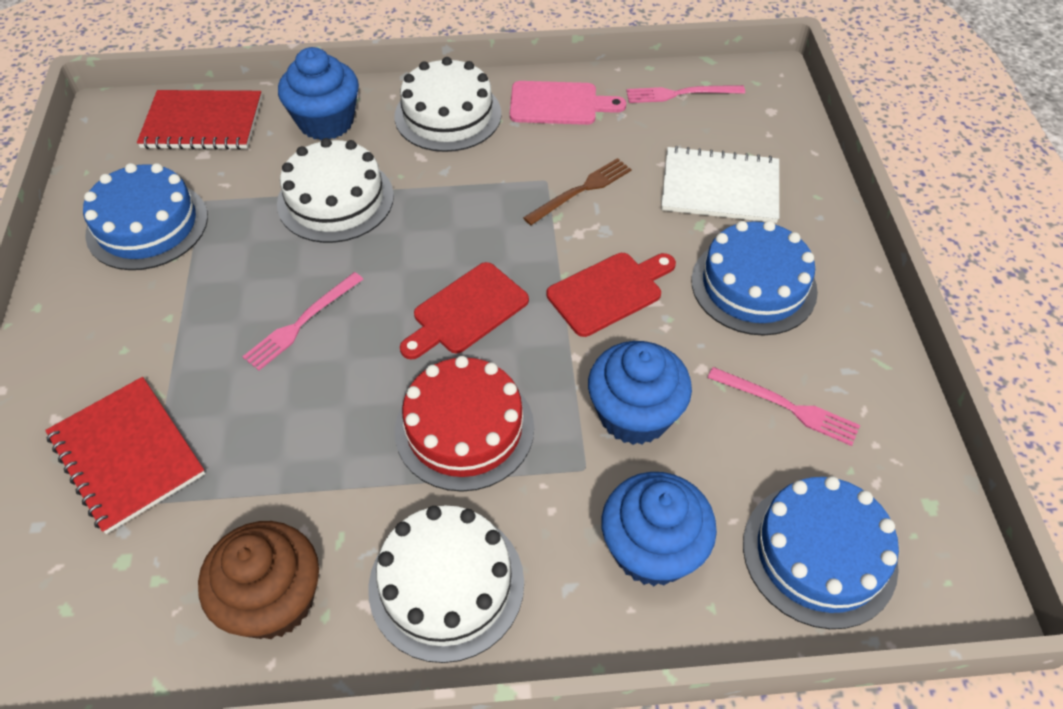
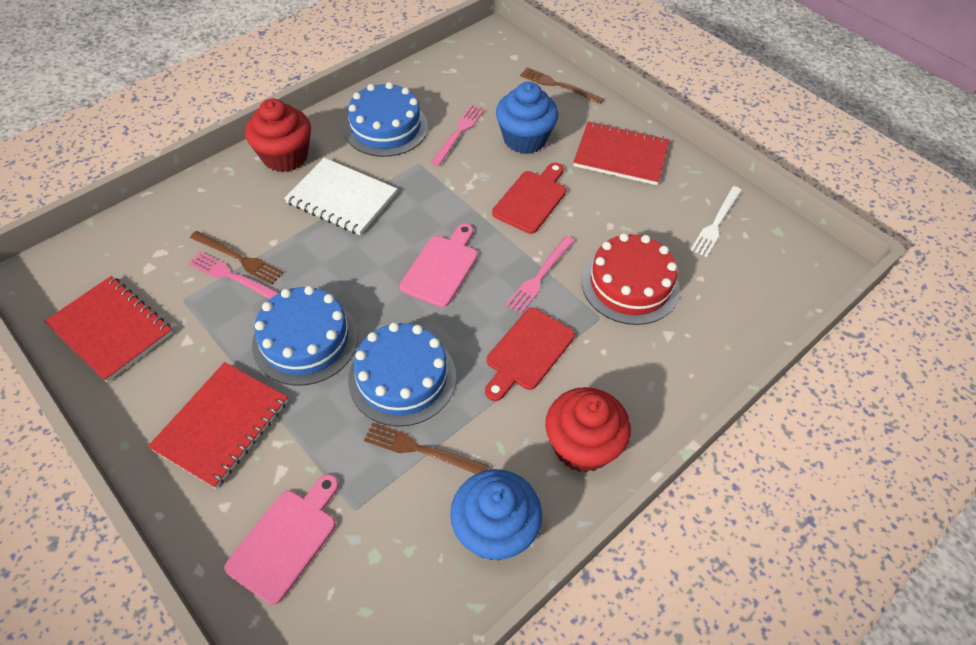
blue cupcake: 3 -> 2
brown cupcake: 1 -> 0
brown fork: 1 -> 3
pink cutting board: 1 -> 2
red cupcake: 0 -> 2
red notebook: 2 -> 3
white cake: 3 -> 0
white fork: 0 -> 1

